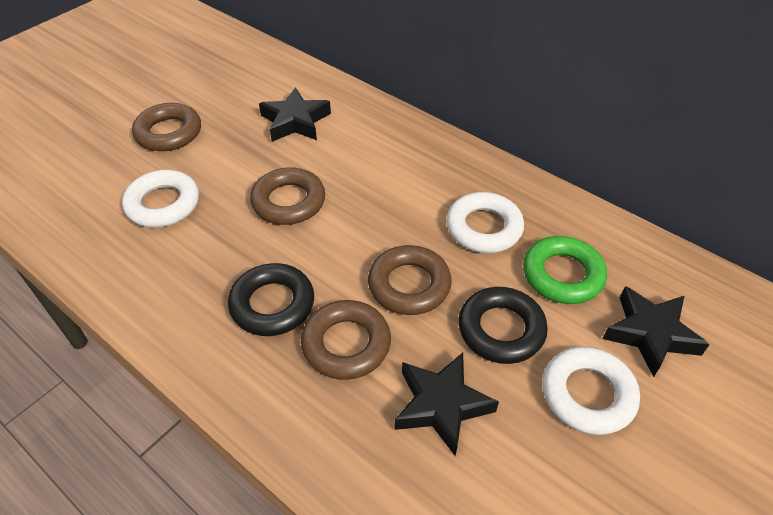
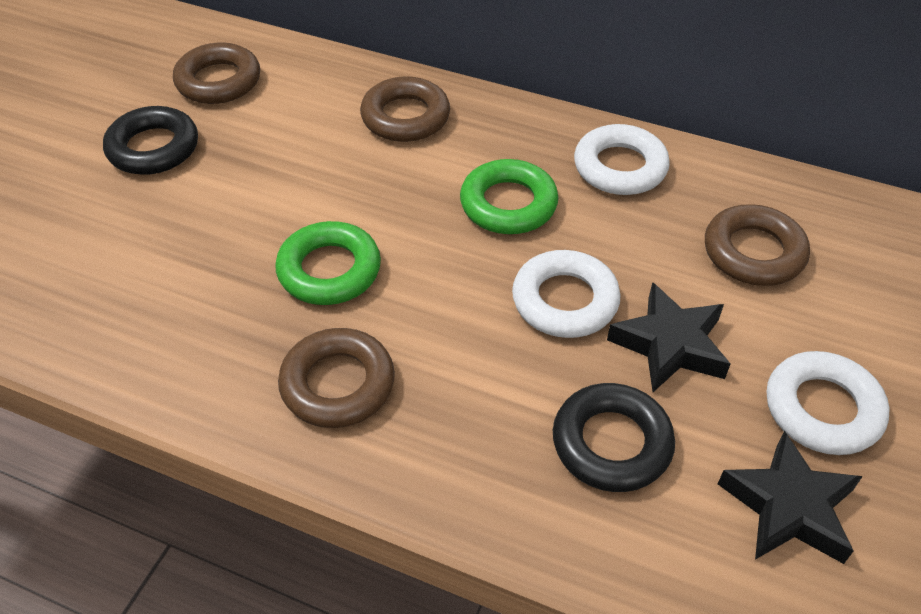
black star: 3 -> 2
green ring: 1 -> 2

